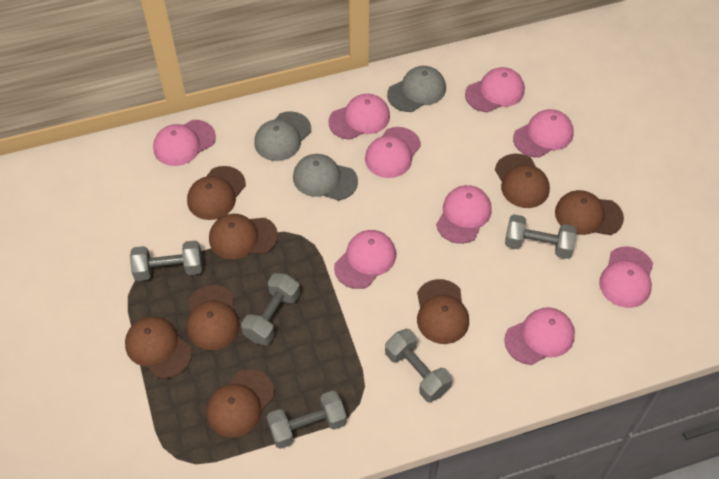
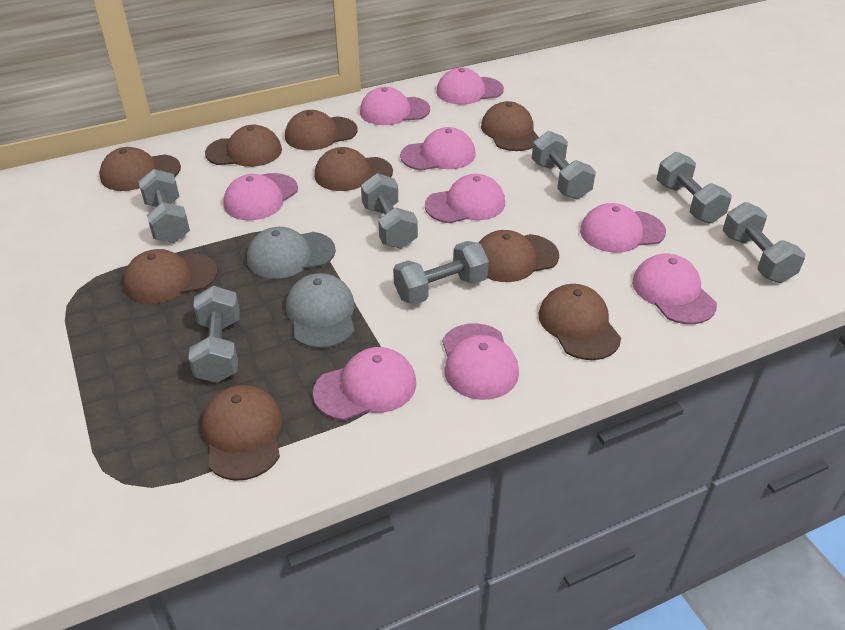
brown cap: 8 -> 9
grey cap: 3 -> 2
grey dumbbell: 5 -> 7

